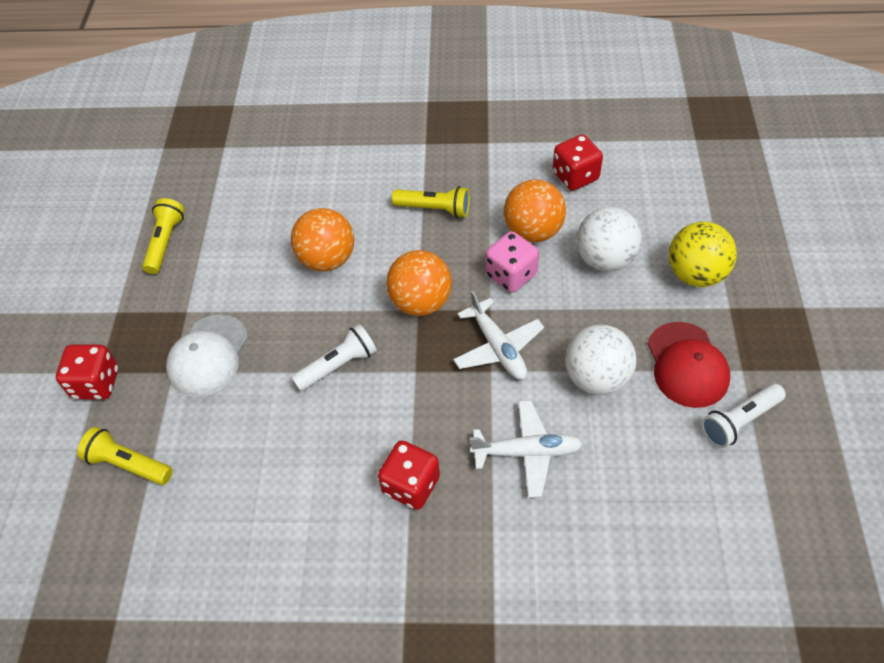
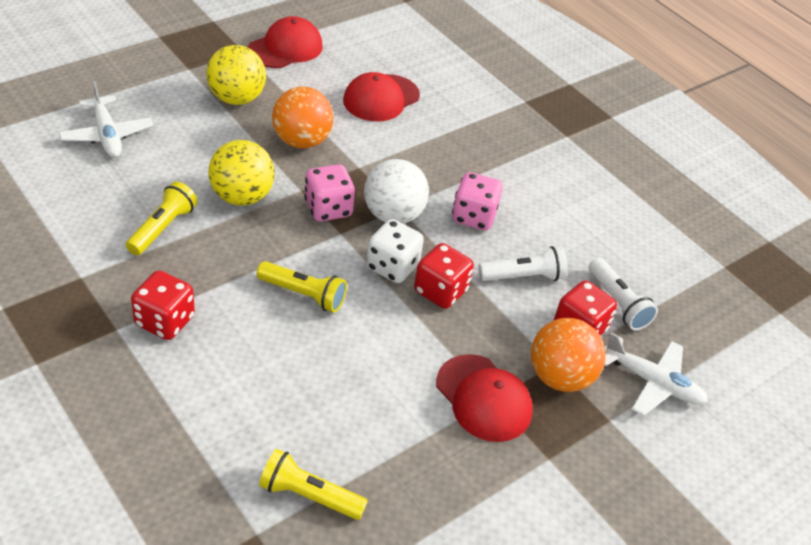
orange ball: 3 -> 2
pink dice: 1 -> 2
red cap: 1 -> 3
white ball: 2 -> 1
white cap: 1 -> 0
white dice: 0 -> 1
yellow ball: 1 -> 2

